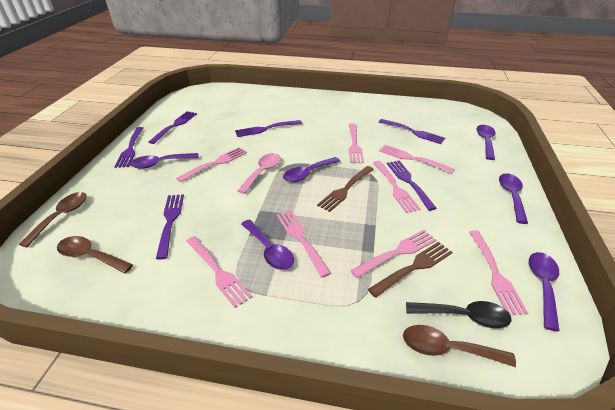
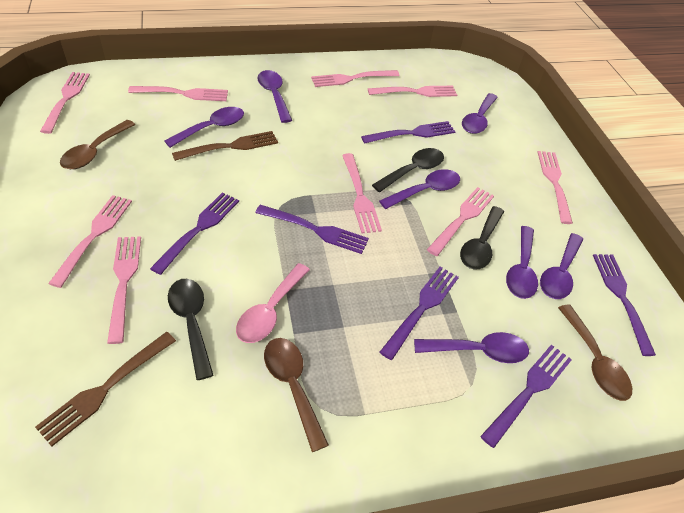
black spoon: 1 -> 3
pink fork: 8 -> 9
purple spoon: 6 -> 7

